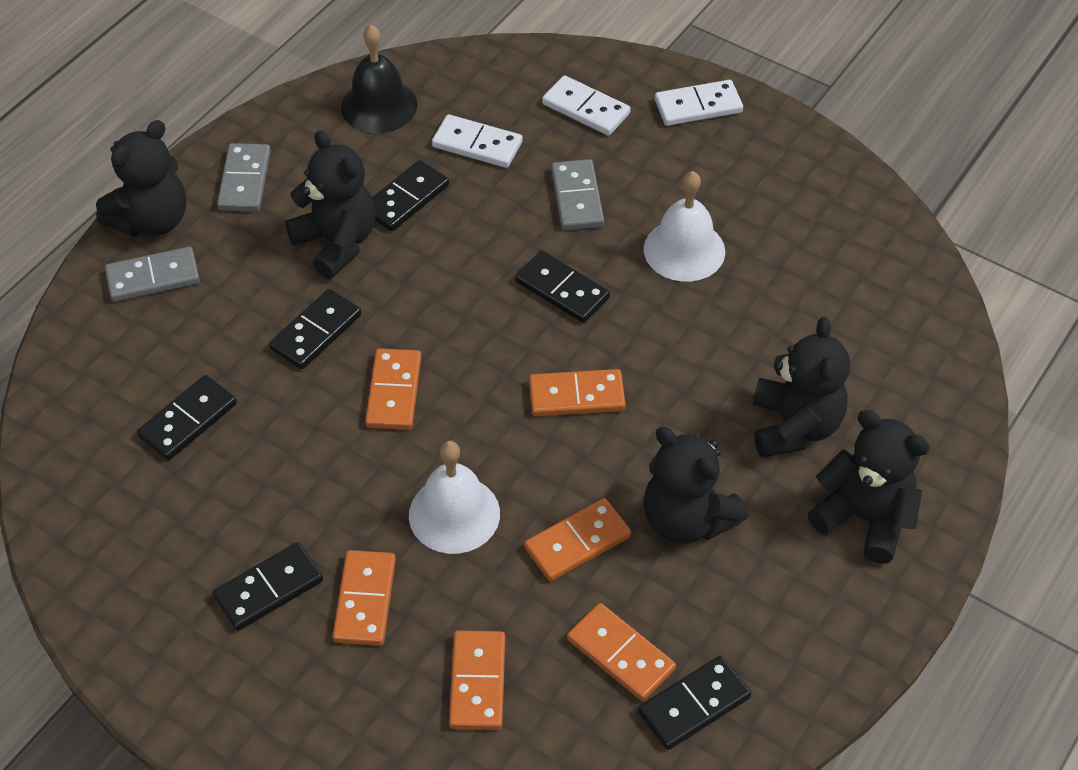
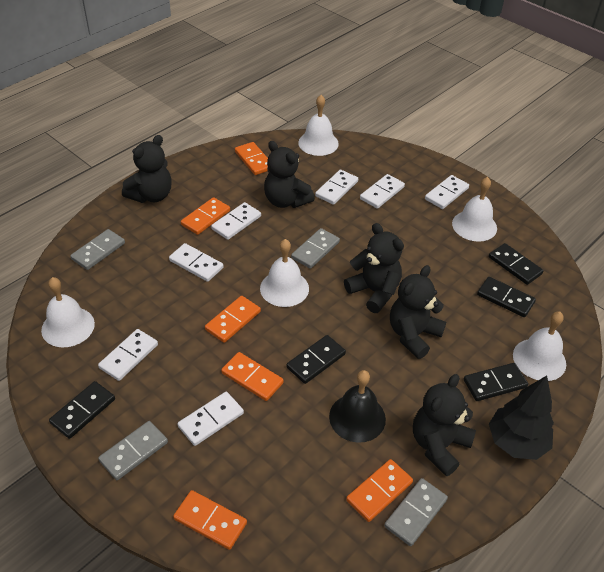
black domino: 6 -> 5
black tree: 0 -> 1
grey domino: 3 -> 4
white bell: 2 -> 5
white domino: 3 -> 7

